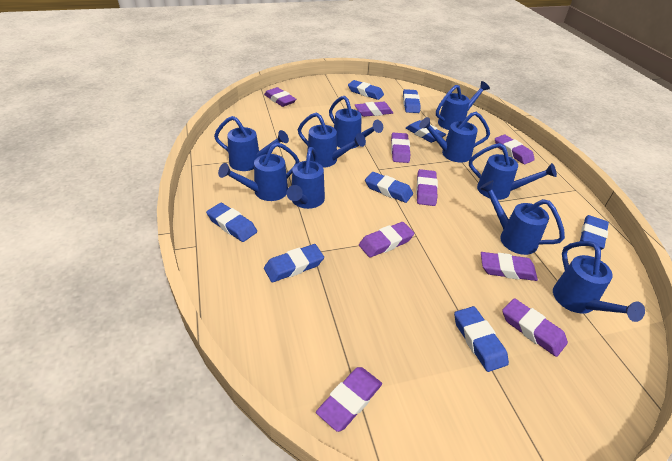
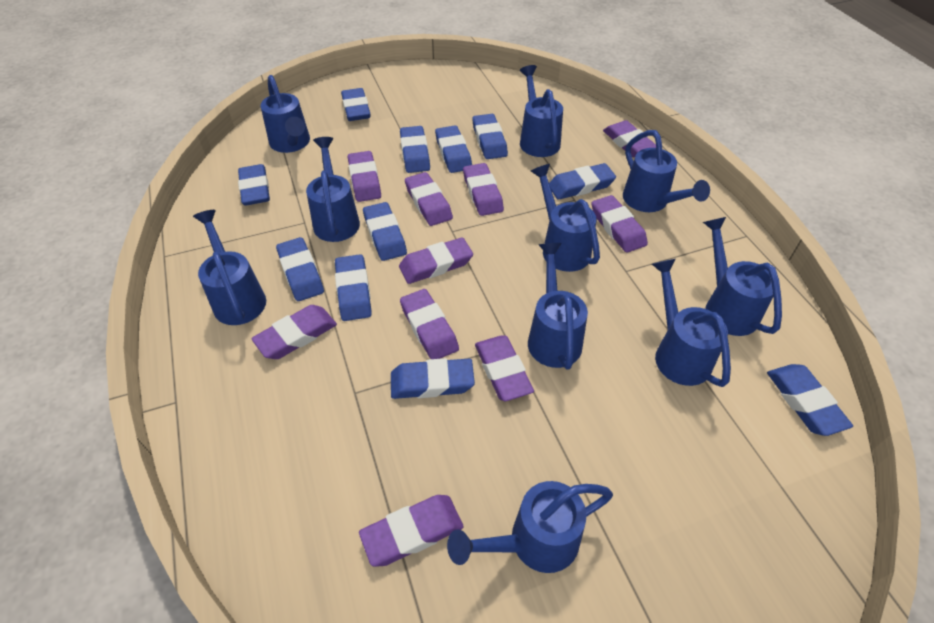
blue eraser: 8 -> 11
purple eraser: 9 -> 10

